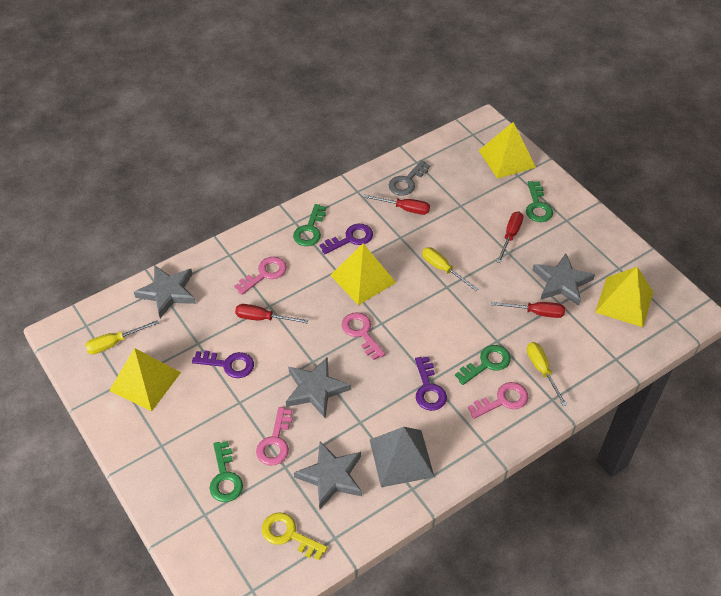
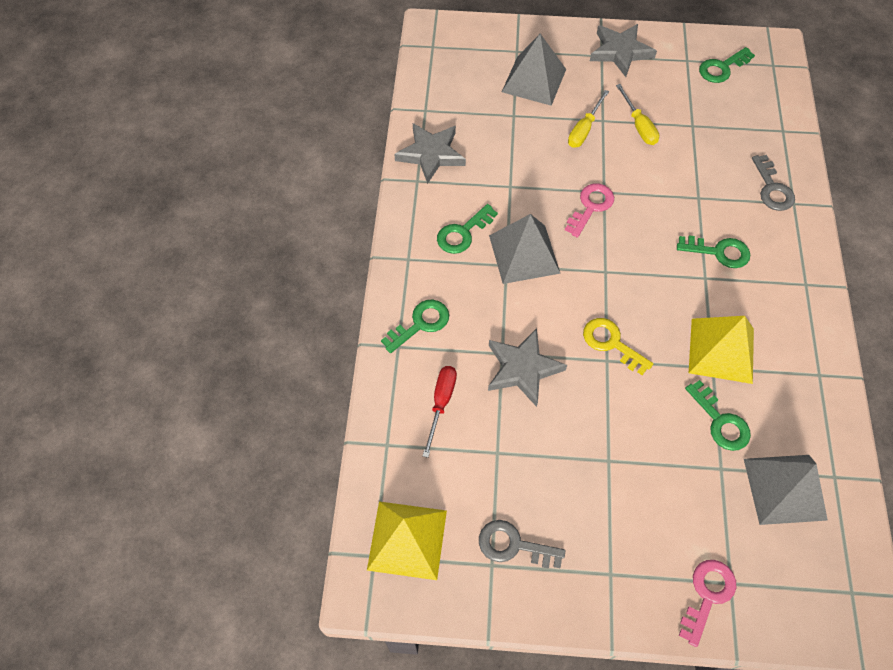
green key: 4 -> 5
grey key: 1 -> 2
grey pyramid: 1 -> 3
grey star: 4 -> 3
pink key: 4 -> 2
purple key: 3 -> 0
red screwdriver: 4 -> 1
yellow pyramid: 4 -> 2
yellow screwdriver: 3 -> 2

